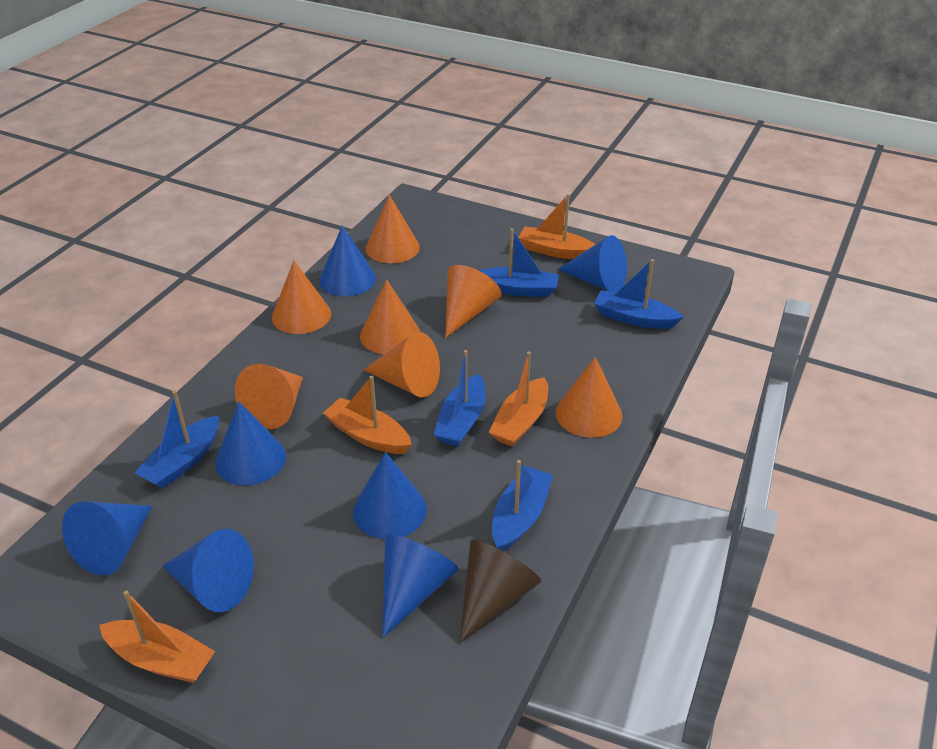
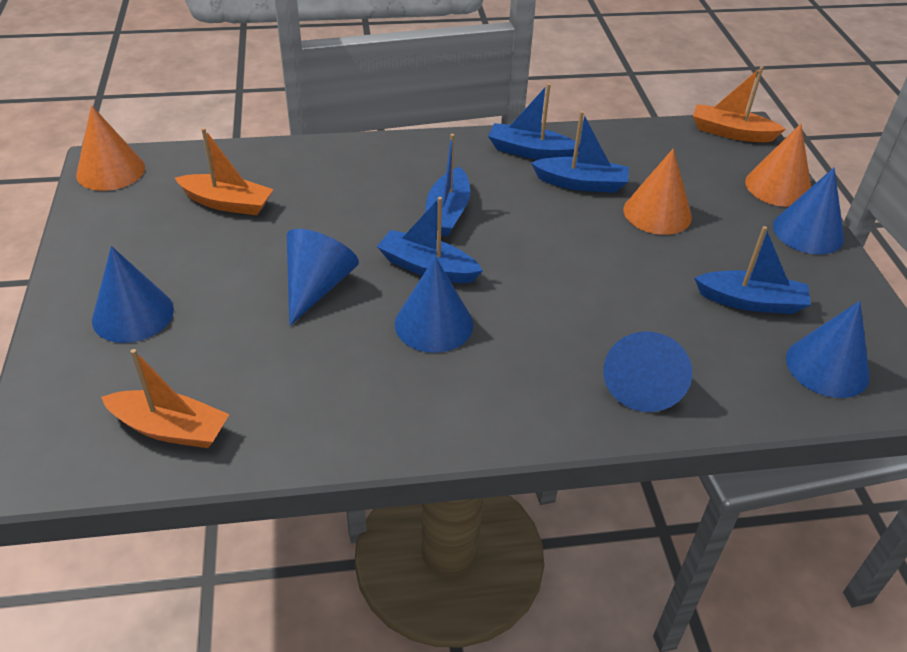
blue cone: 7 -> 6
brown cone: 1 -> 0
orange boat: 4 -> 3
orange cone: 7 -> 3

